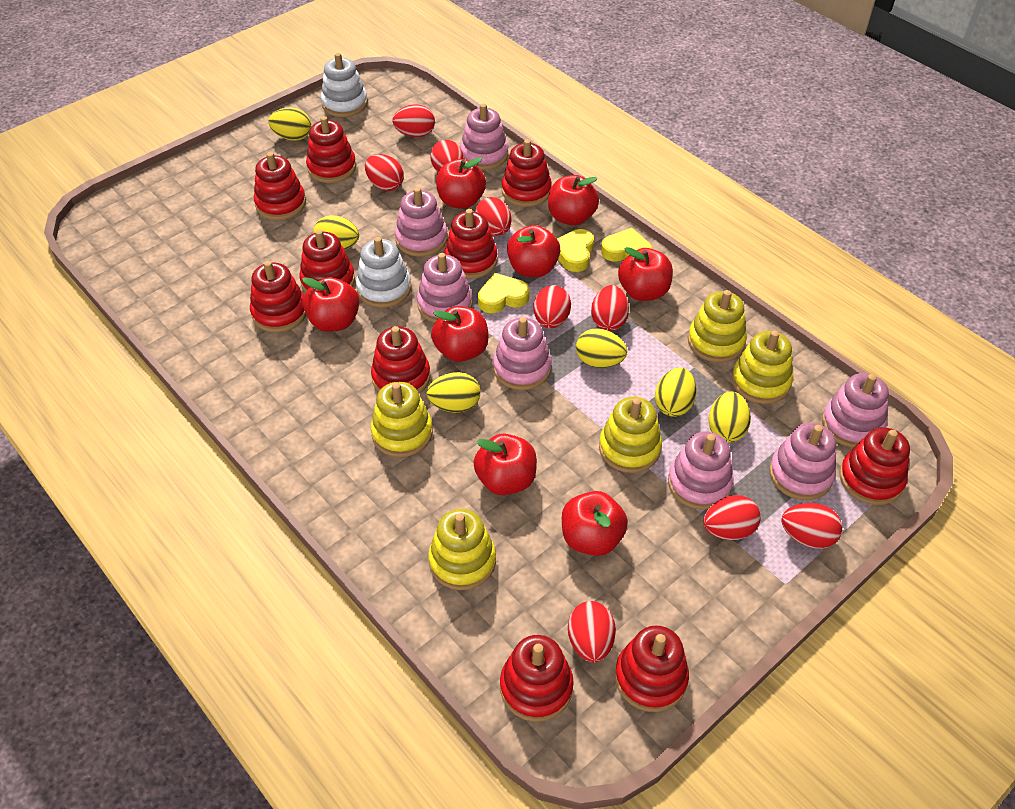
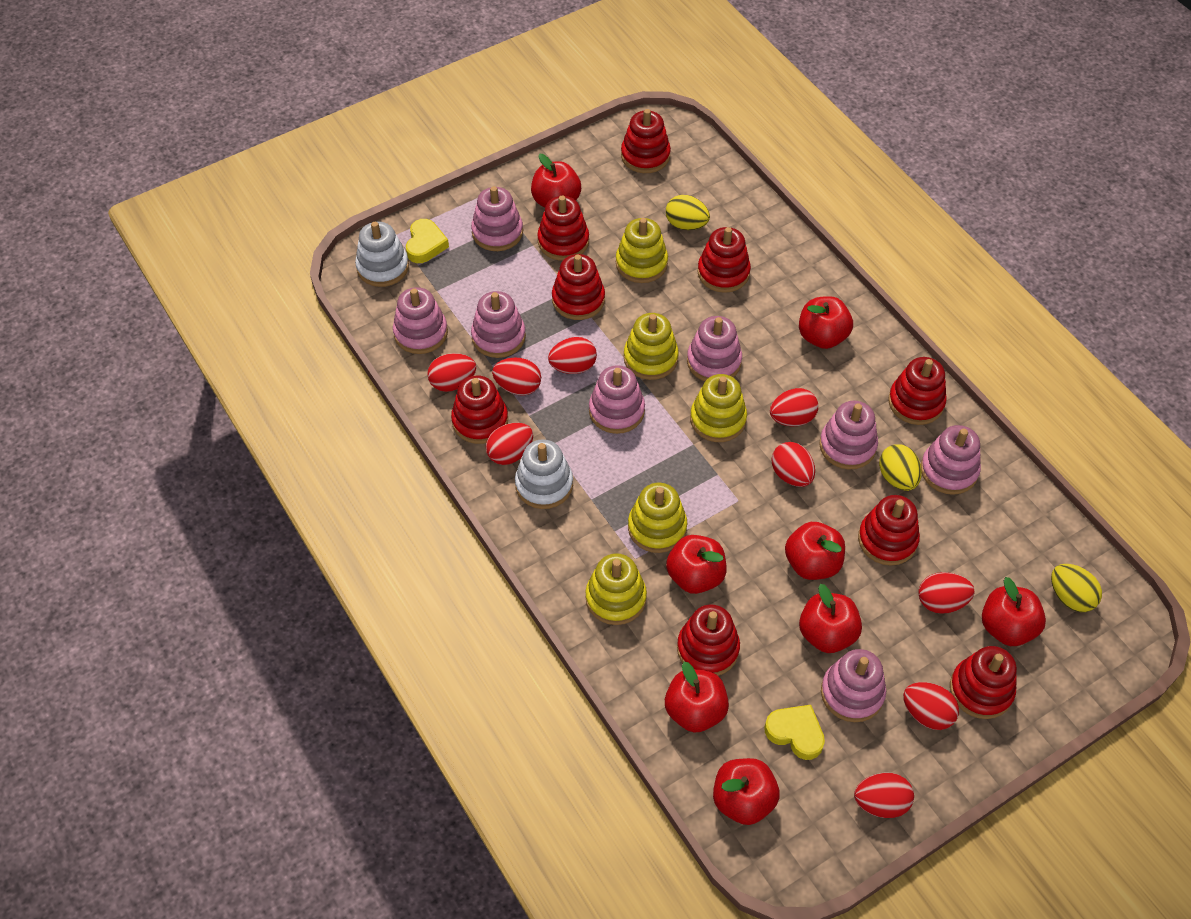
pink stacking toy: 7 -> 8
red stacking toy: 10 -> 9
yellow egg: 6 -> 3
yellow heart: 3 -> 2

